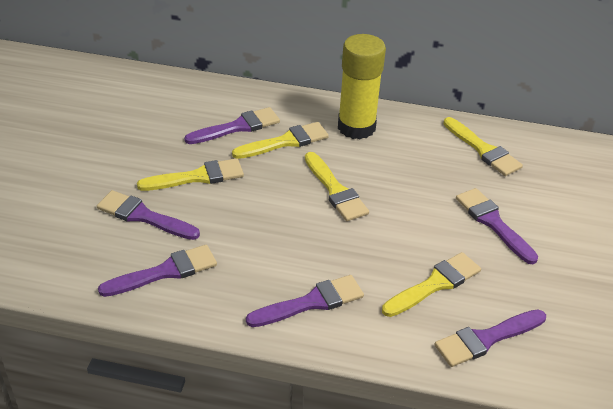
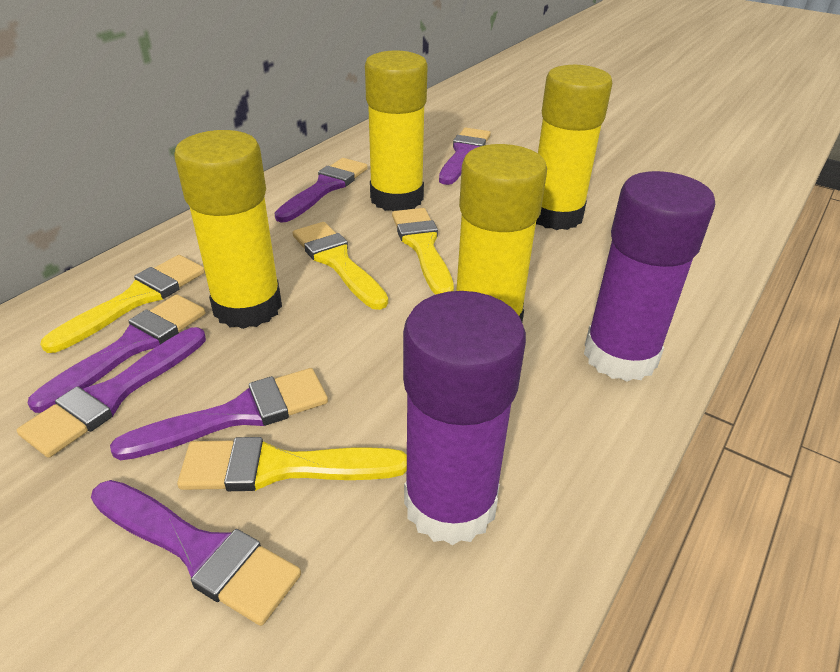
purple glue stick: 0 -> 2
yellow brush: 5 -> 4
yellow glue stick: 1 -> 4

